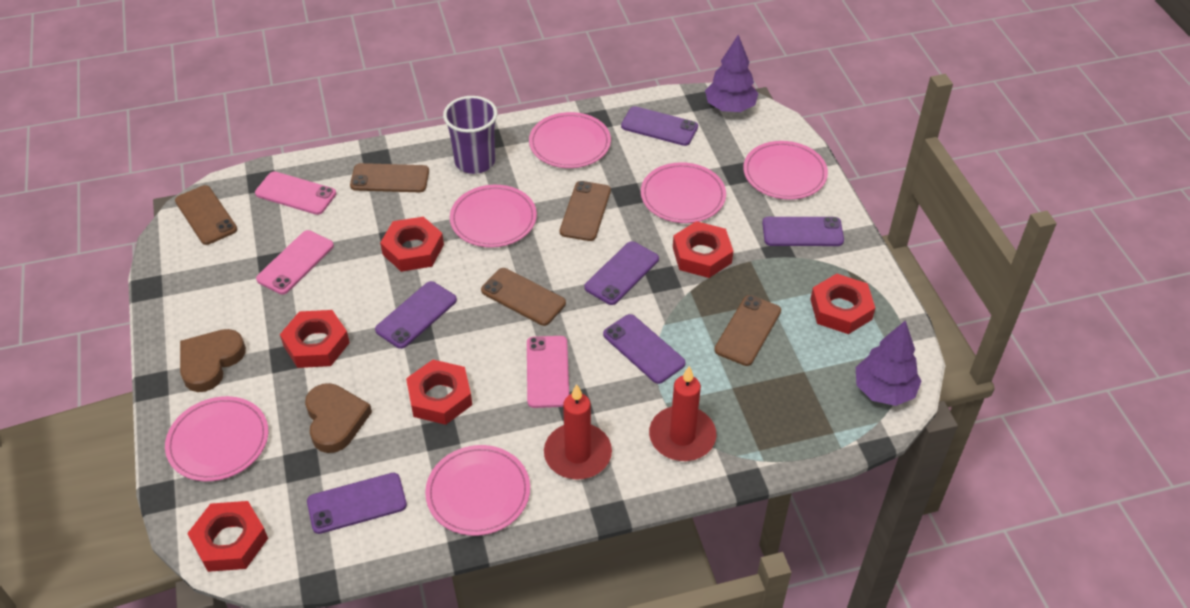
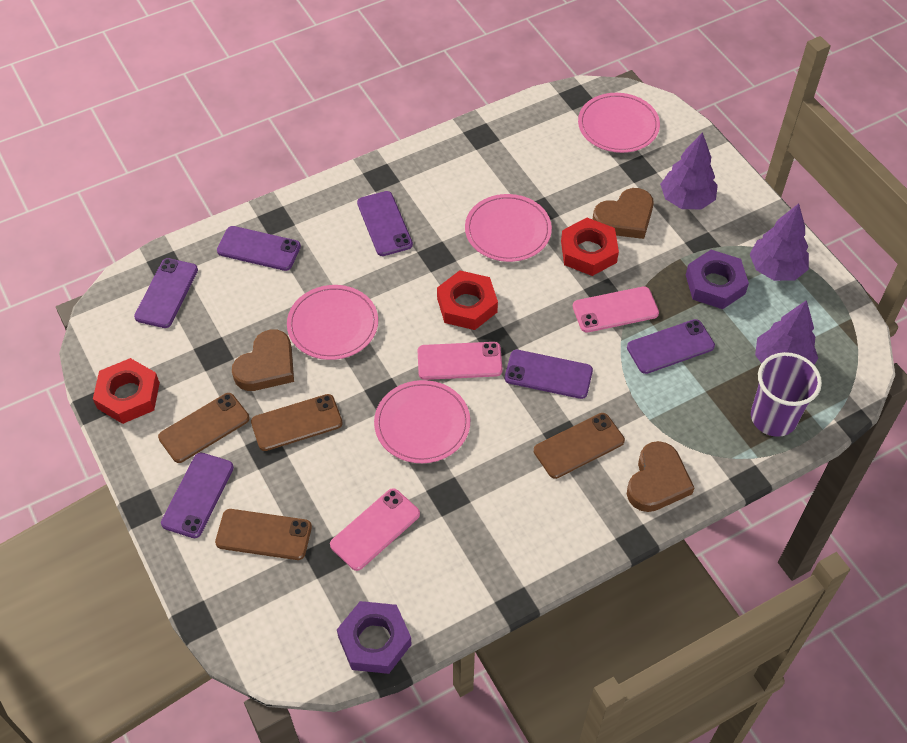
brown heart: 2 -> 3
brown phone: 5 -> 4
pink plate: 6 -> 4
purple nut: 0 -> 2
purple tree: 2 -> 3
red candle: 2 -> 0
red nut: 6 -> 3

